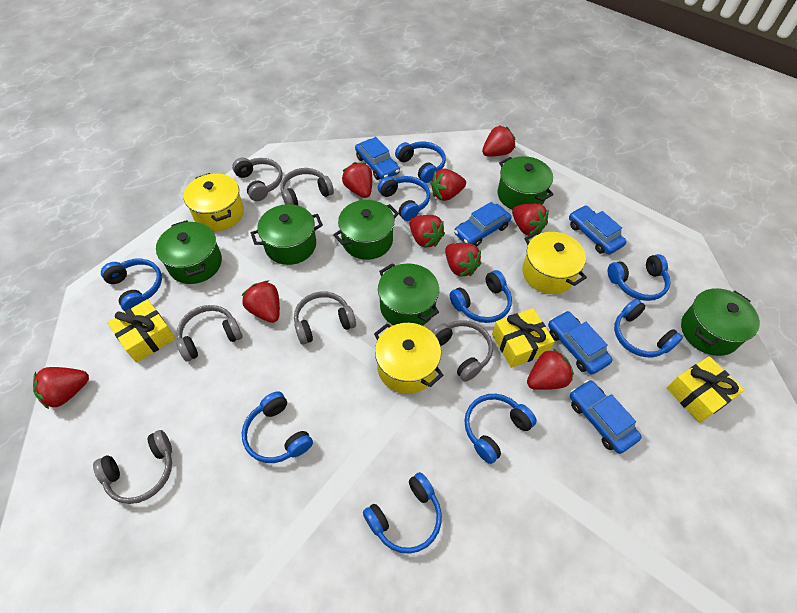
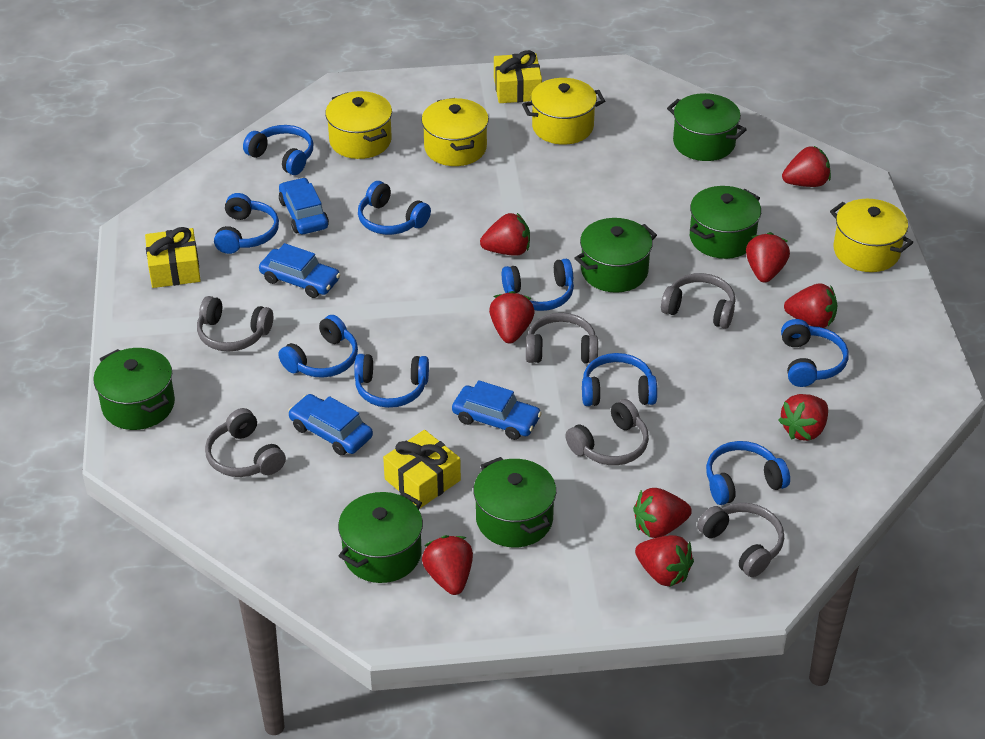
blue car: 5 -> 4
yellow pot: 3 -> 4

